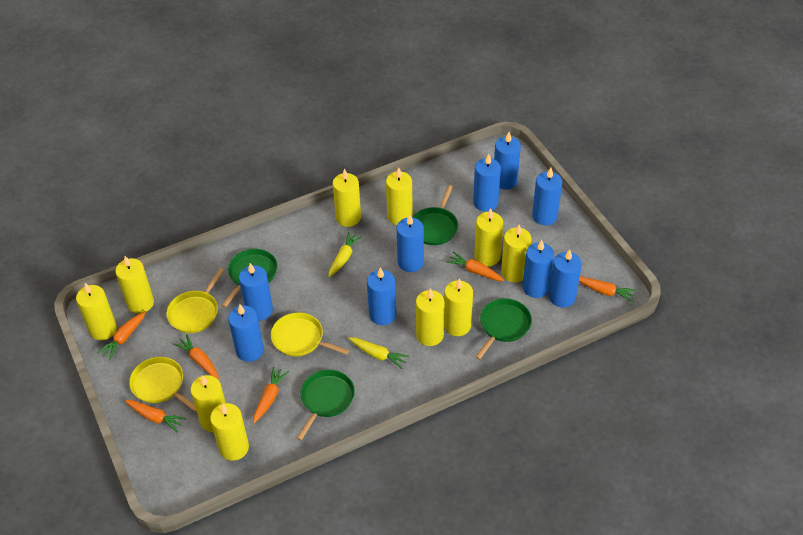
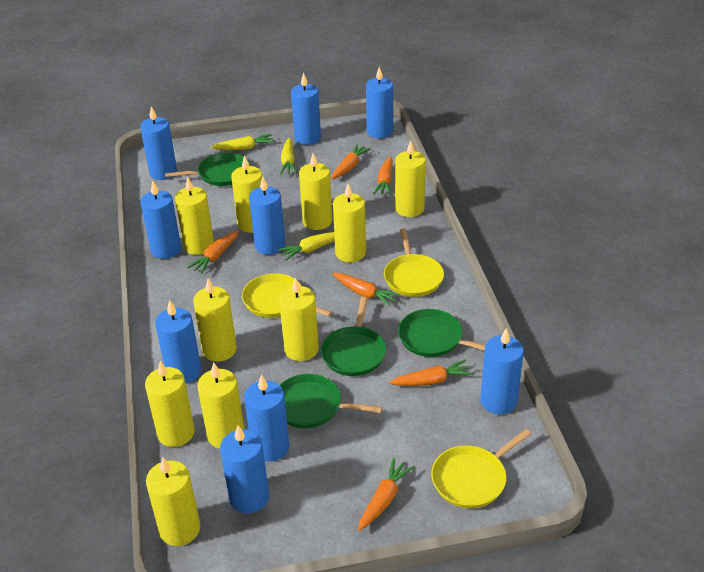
yellow carrot: 2 -> 3

